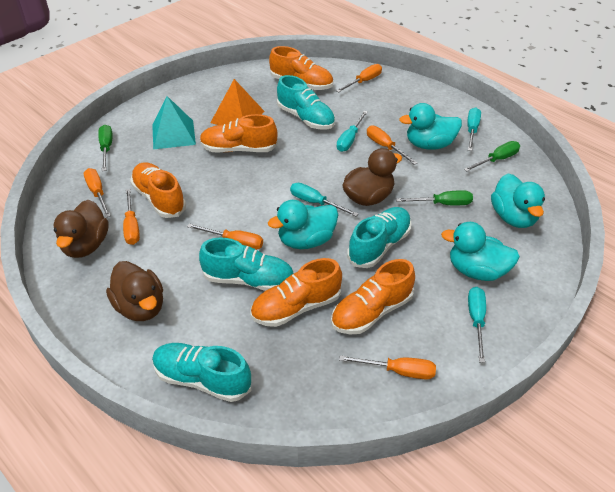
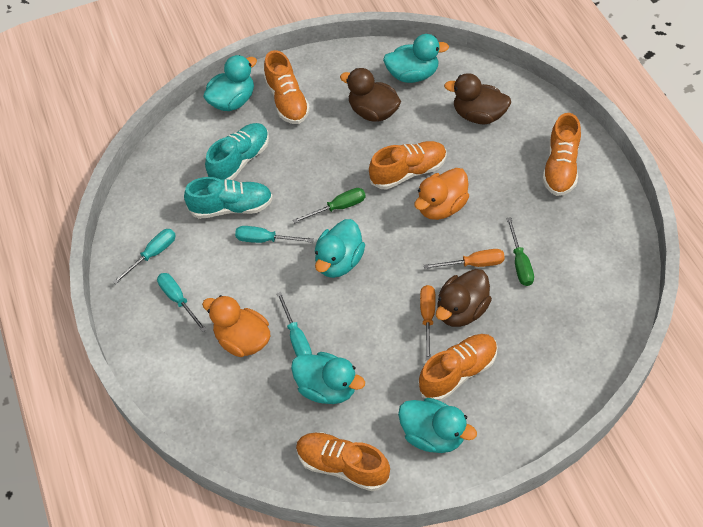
green screwdriver: 3 -> 2
orange duck: 0 -> 2
orange pyramid: 1 -> 0
orange screwdriver: 6 -> 2
turquoise duck: 4 -> 5
turquoise pyramid: 1 -> 0
turquoise shoe: 4 -> 2

